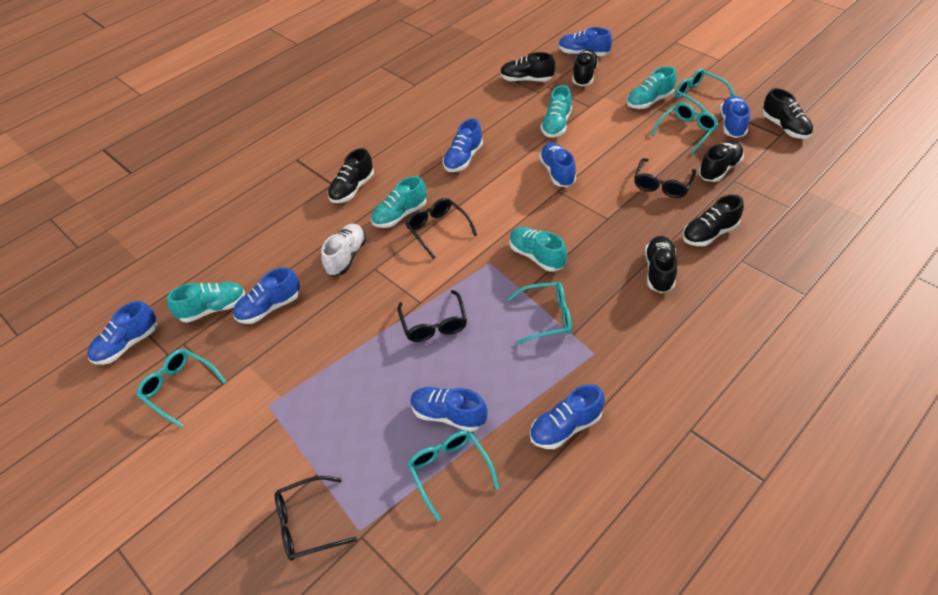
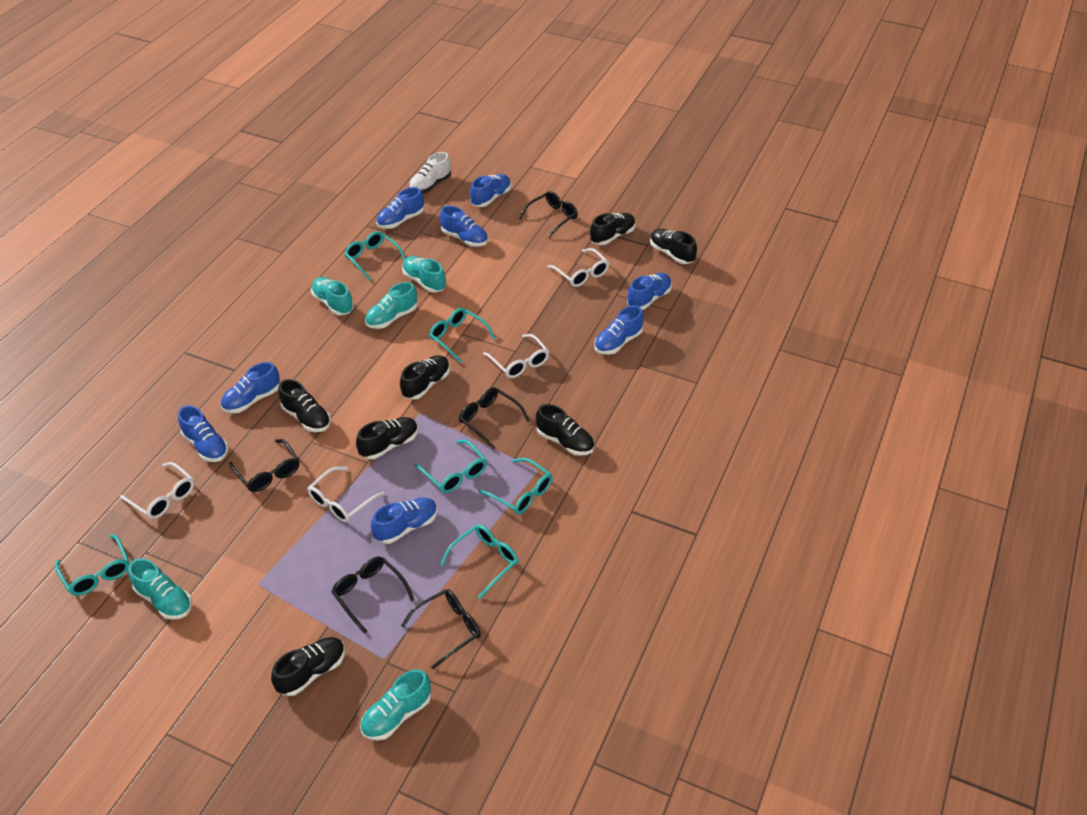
black glasses: 4 -> 5
turquoise glasses: 5 -> 6
white glasses: 0 -> 4

